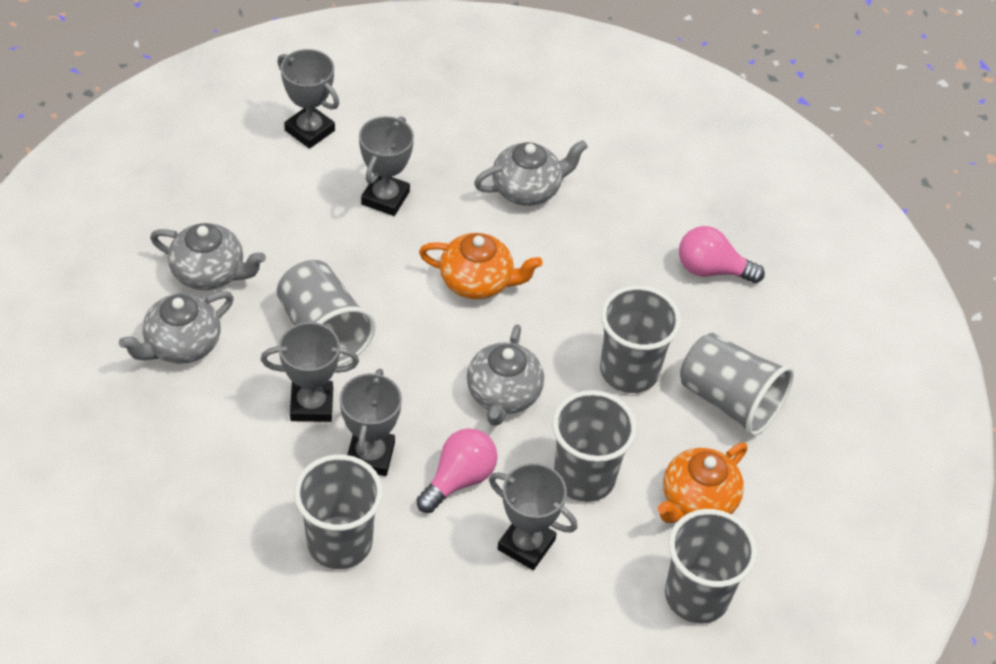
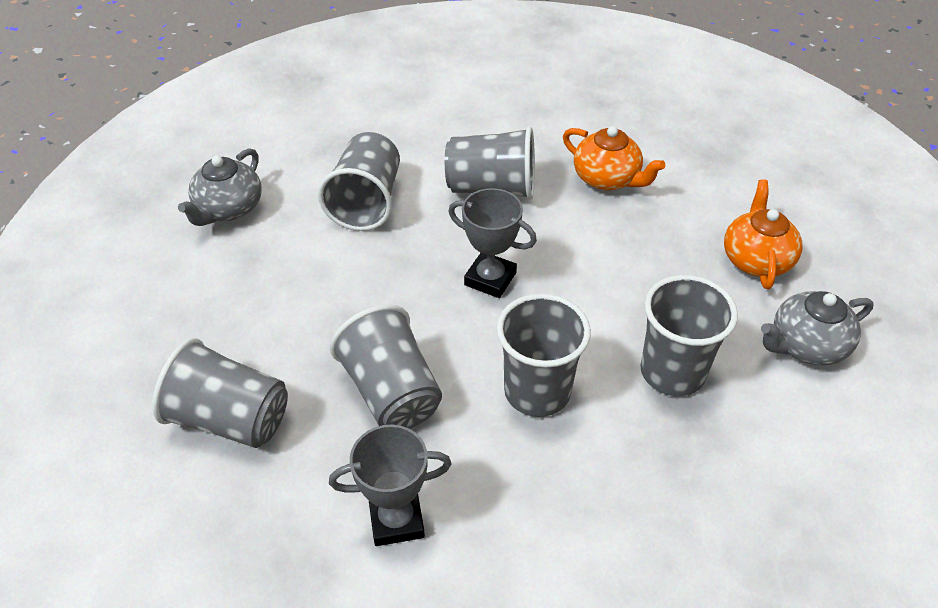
grey teapot: 4 -> 2
grey trophy: 5 -> 2
pink light bulb: 2 -> 0

